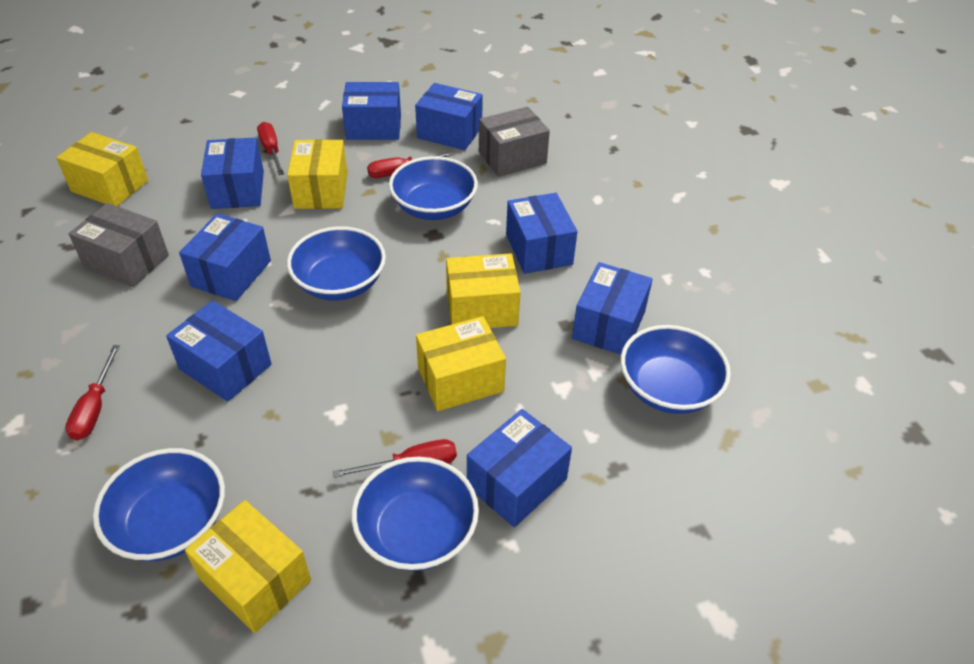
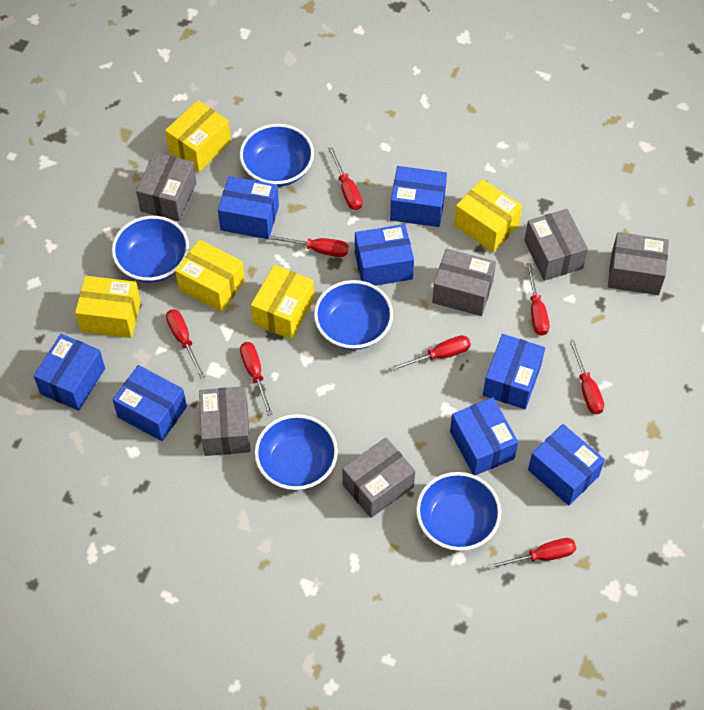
grey box: 2 -> 6
red screwdriver: 4 -> 8

